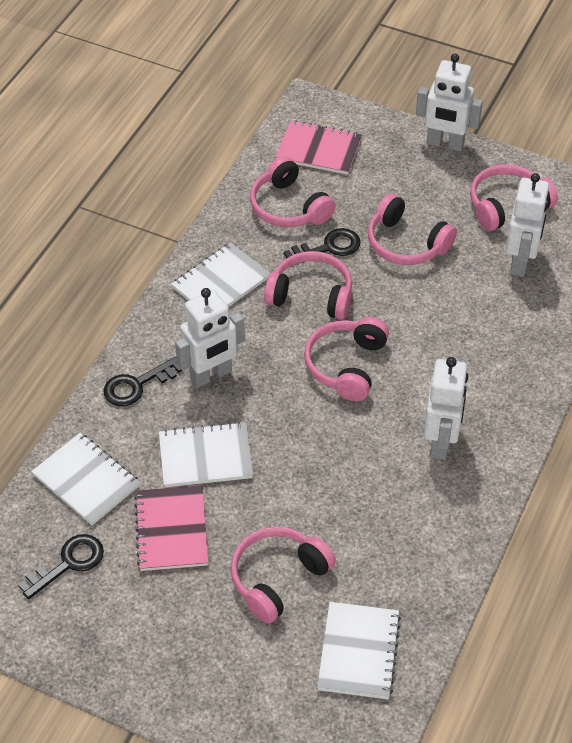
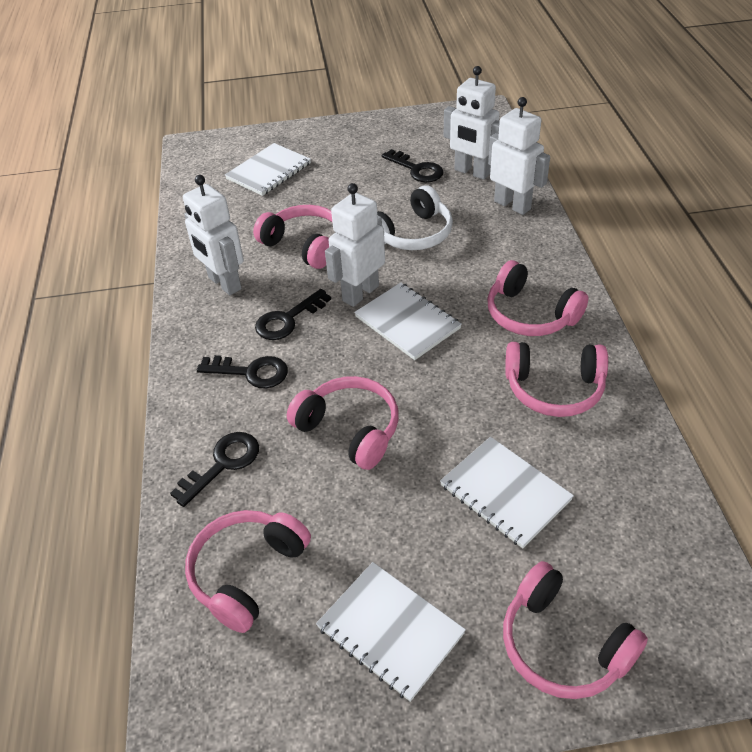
black key: 3 -> 4
pink notebook: 2 -> 0
white headphones: 0 -> 1

